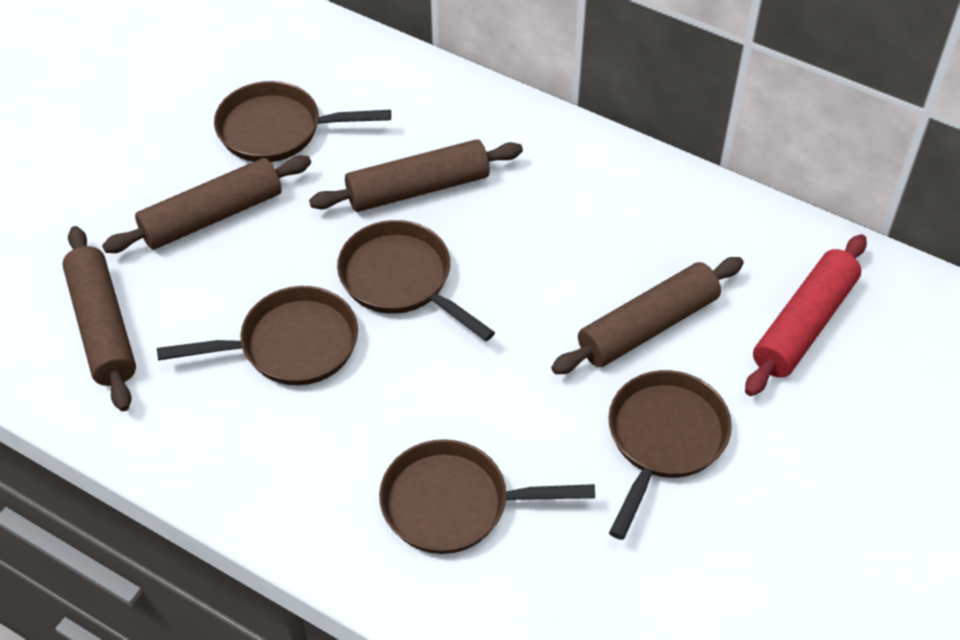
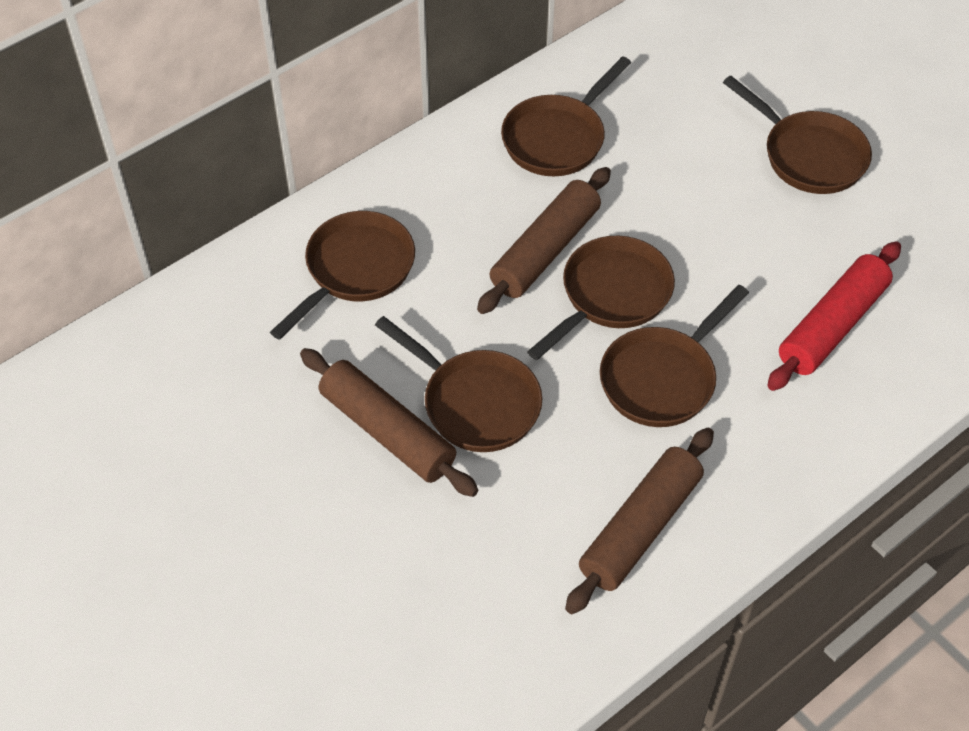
brown pan: 5 -> 6
brown rolling pin: 4 -> 3

